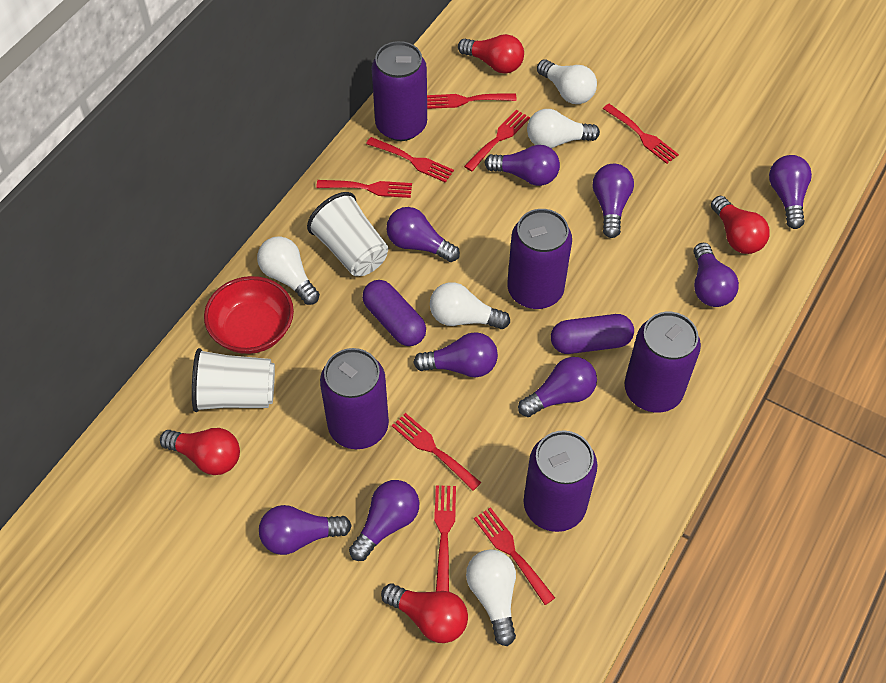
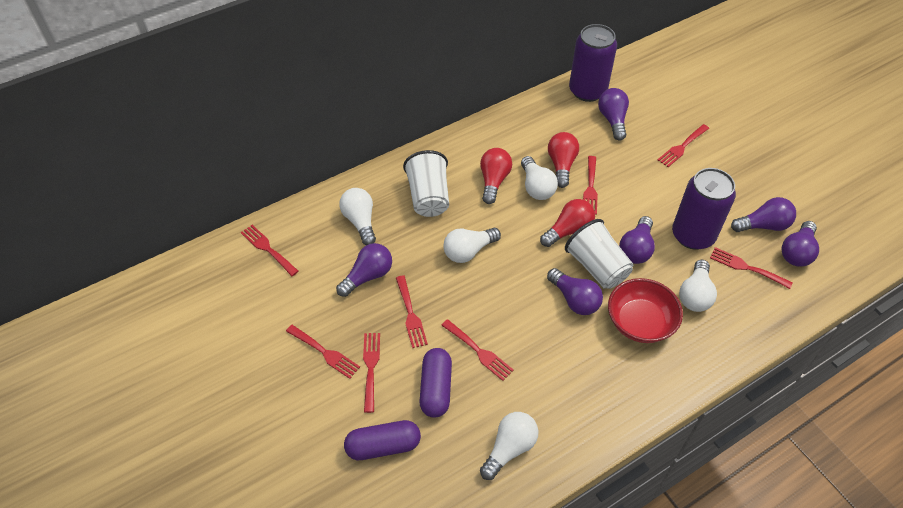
purple can: 5 -> 2
purple light bulb: 9 -> 6
red light bulb: 4 -> 3

